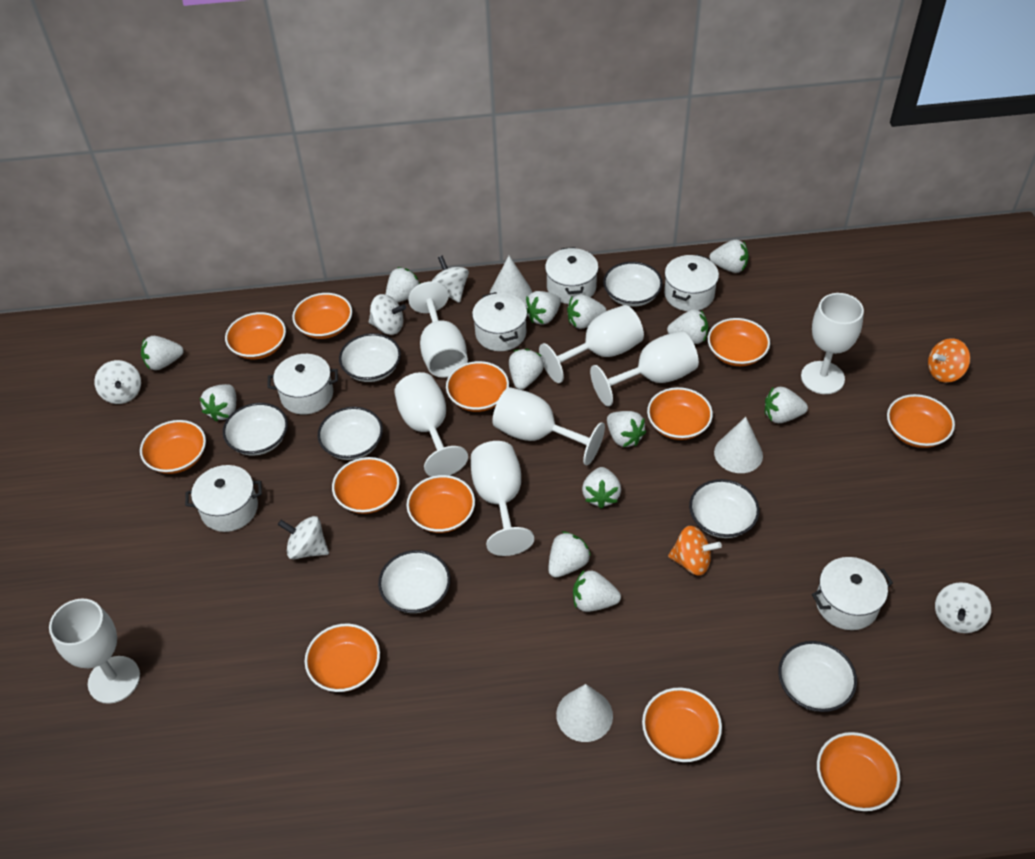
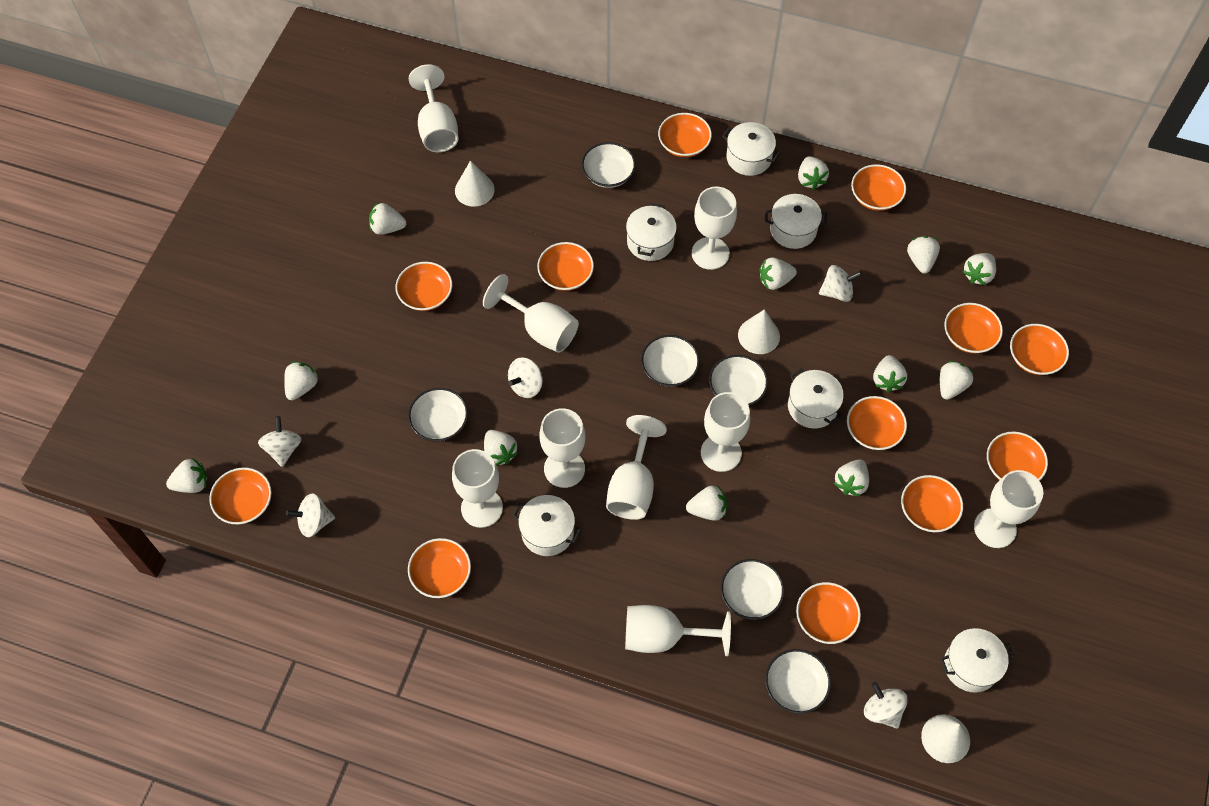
orange spinning top: 2 -> 0
white bowl: 7 -> 6
white goblet: 8 -> 9
white strawberry: 13 -> 12

